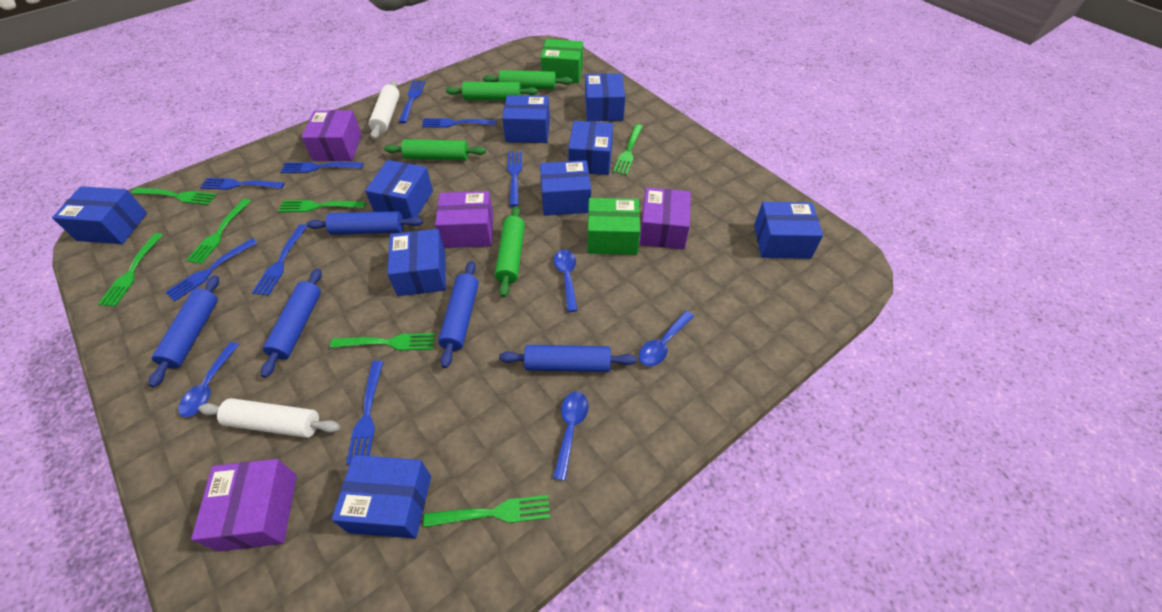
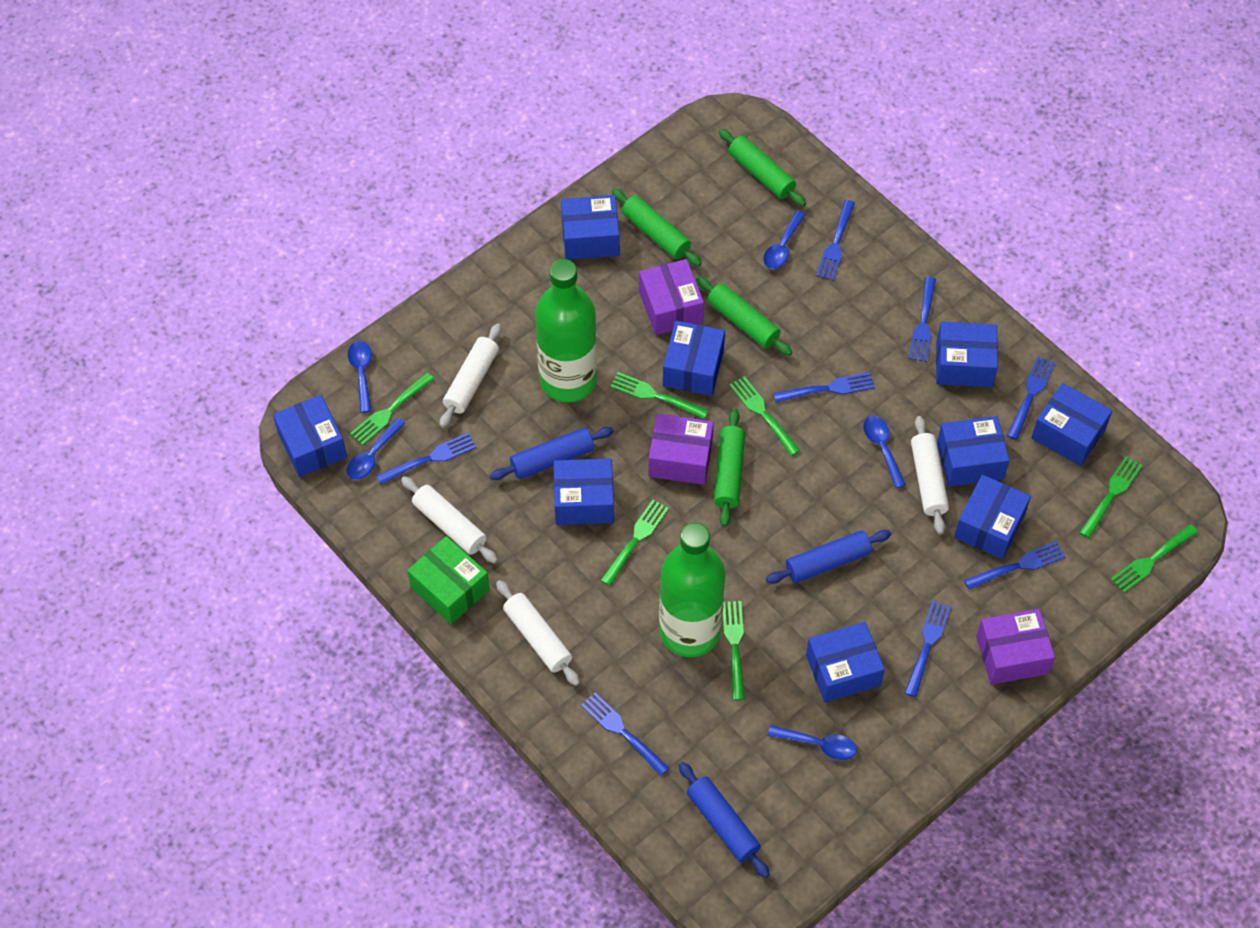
blue rolling pin: 5 -> 3
blue spoon: 4 -> 5
green bottle: 0 -> 2
green box: 2 -> 1
purple box: 4 -> 3
white rolling pin: 2 -> 4

